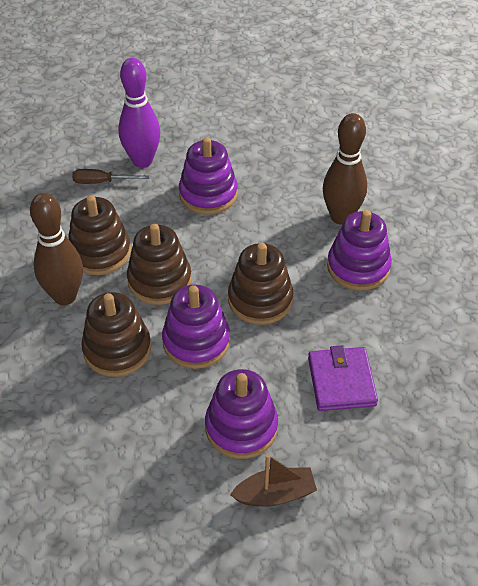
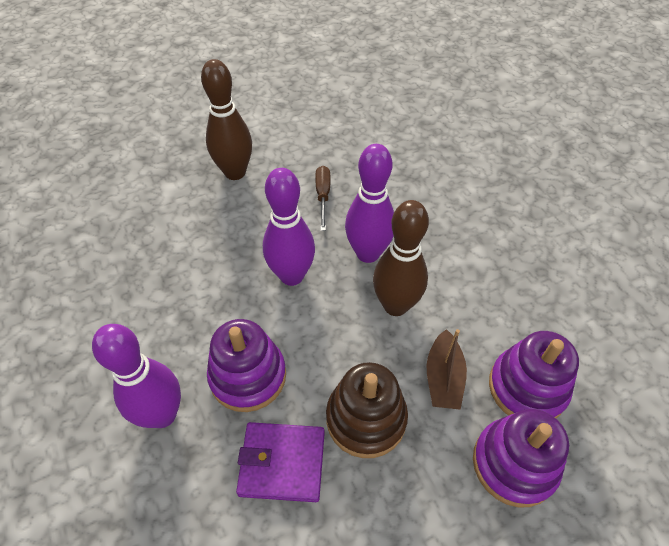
brown stacking toy: 4 -> 1
purple bowling pin: 1 -> 3
purple stacking toy: 4 -> 3

